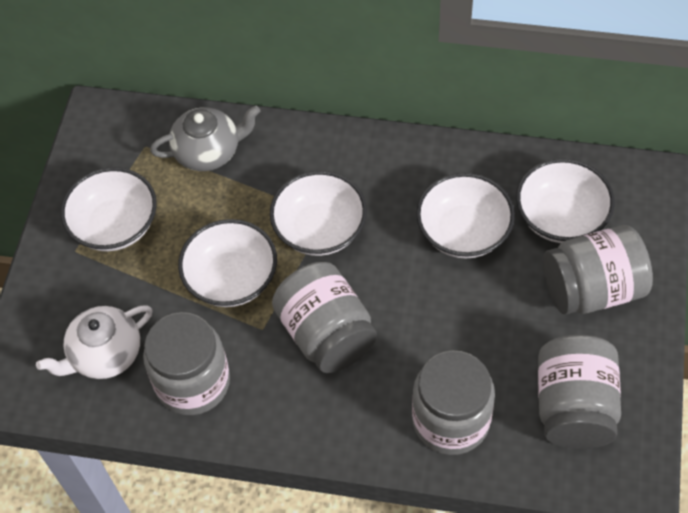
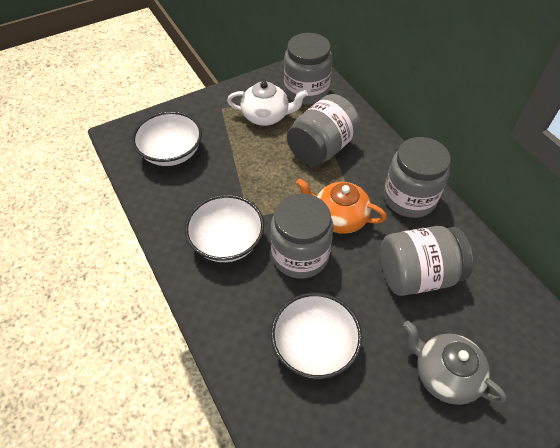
orange teapot: 0 -> 1
white bowl: 5 -> 3

